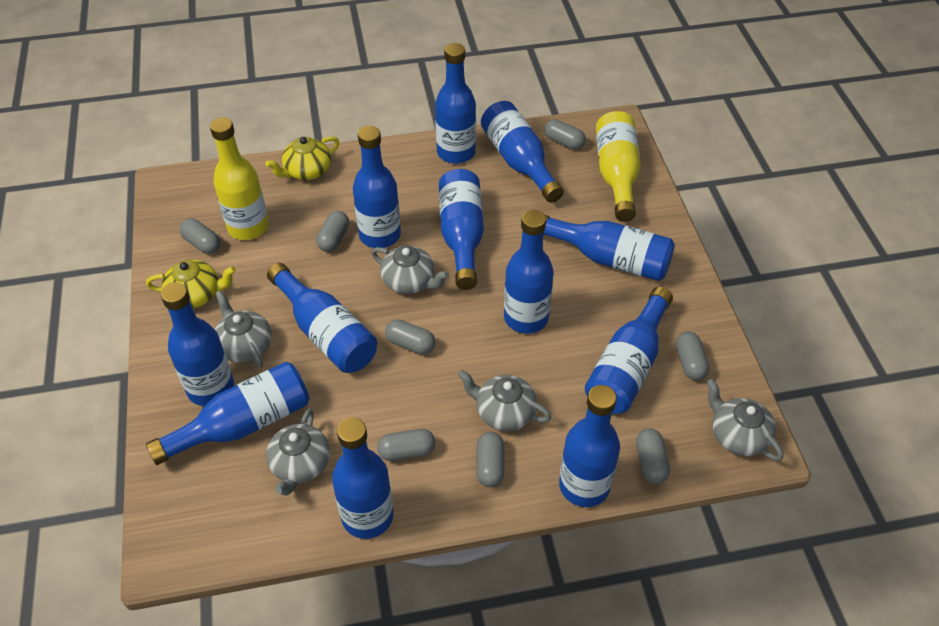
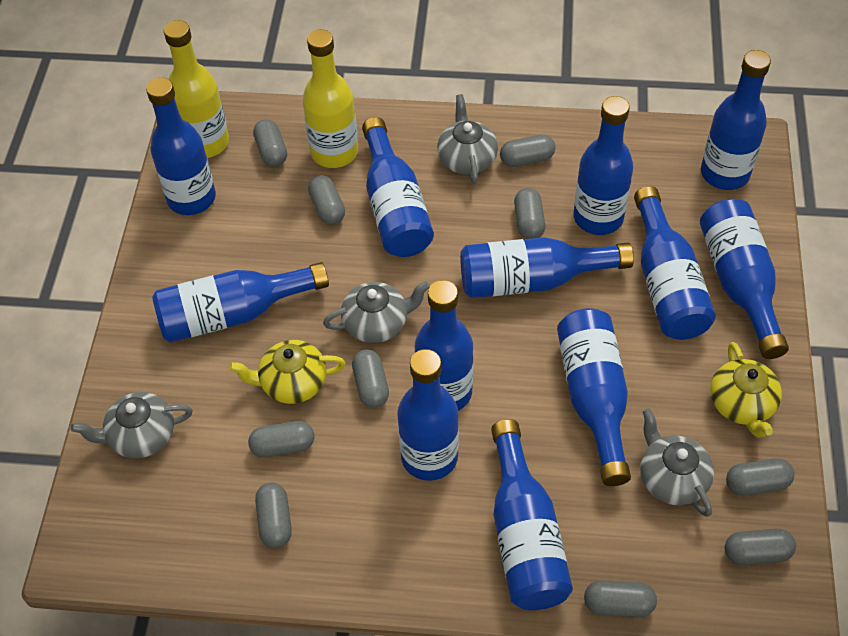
grey capsule: 8 -> 10
grey teapot: 5 -> 4

